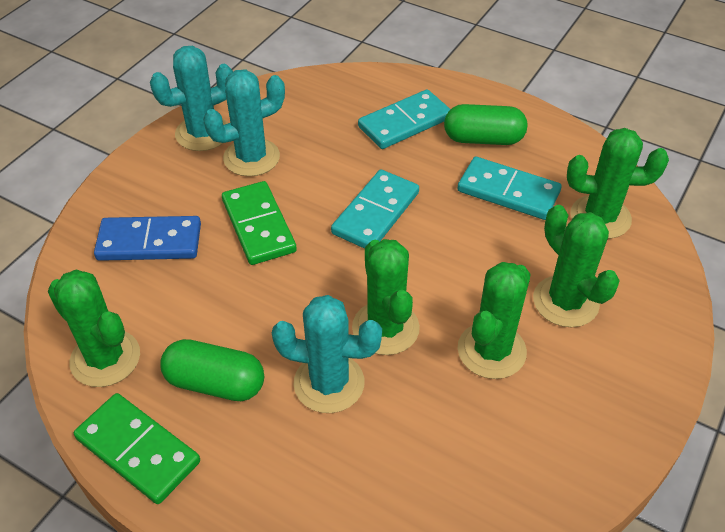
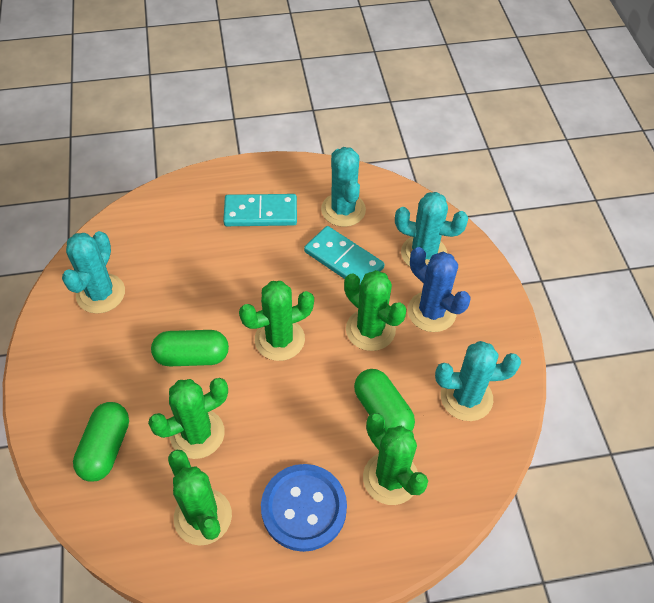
blue button: 0 -> 1
blue cactus: 0 -> 1
blue domino: 1 -> 0
green capsule: 2 -> 3
green domino: 2 -> 0
turquoise cactus: 3 -> 4
turquoise domino: 3 -> 2

